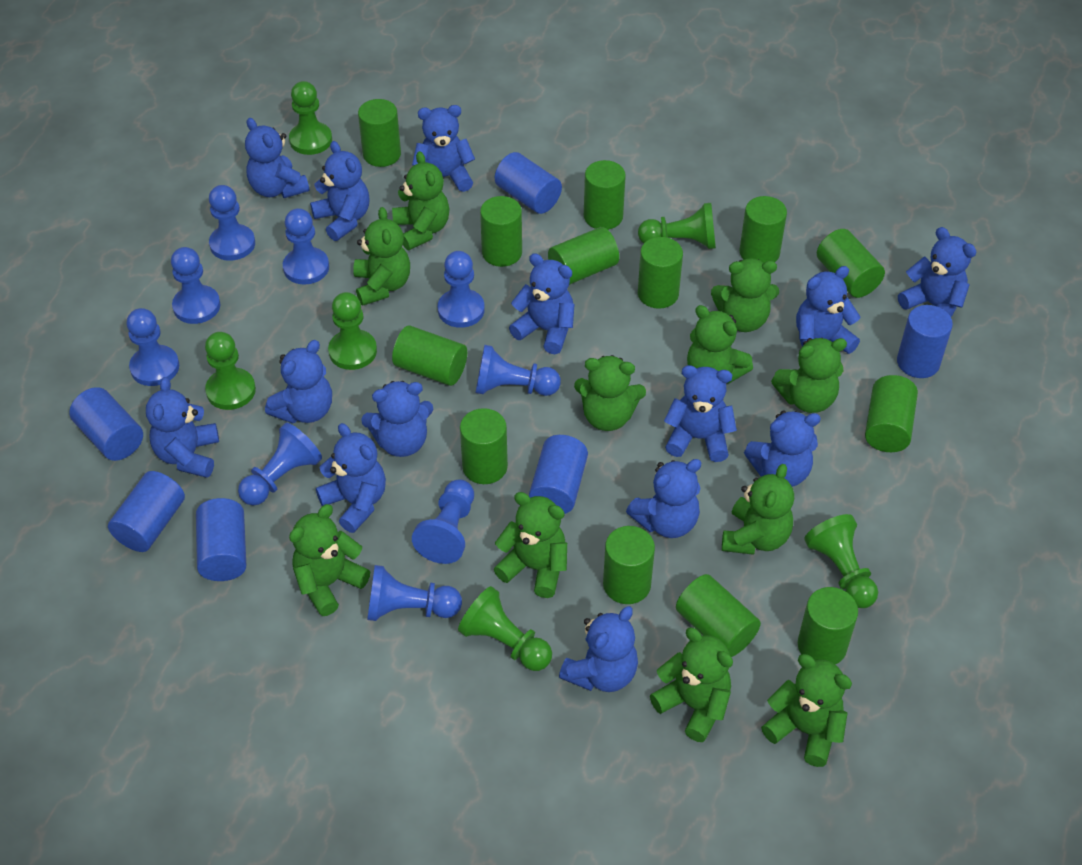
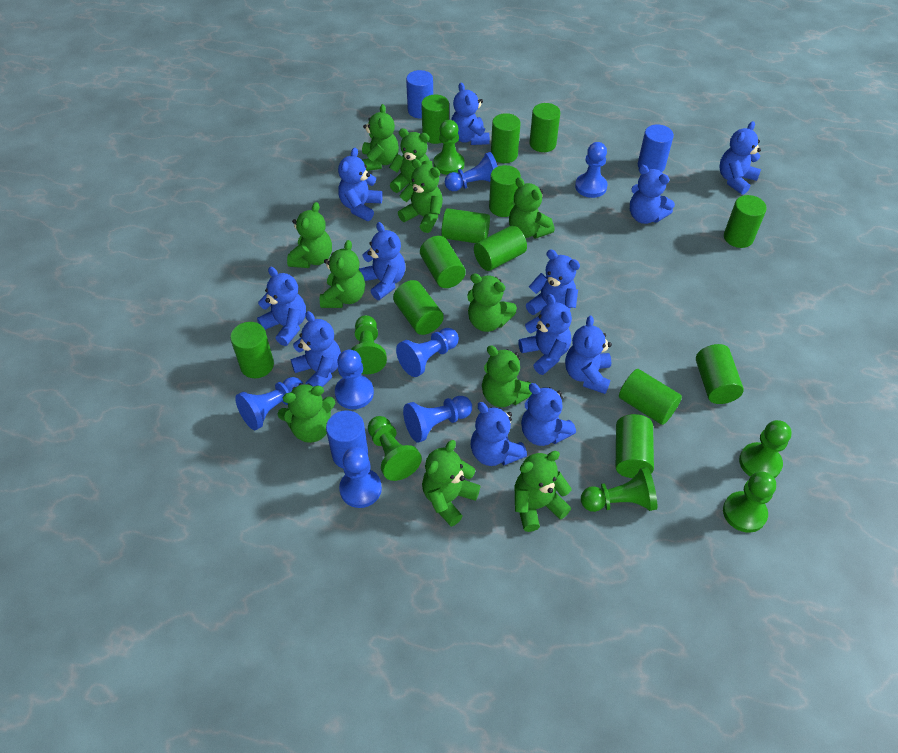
blue cylinder: 6 -> 3
blue pawn: 9 -> 7
blue teddy bear: 14 -> 12

